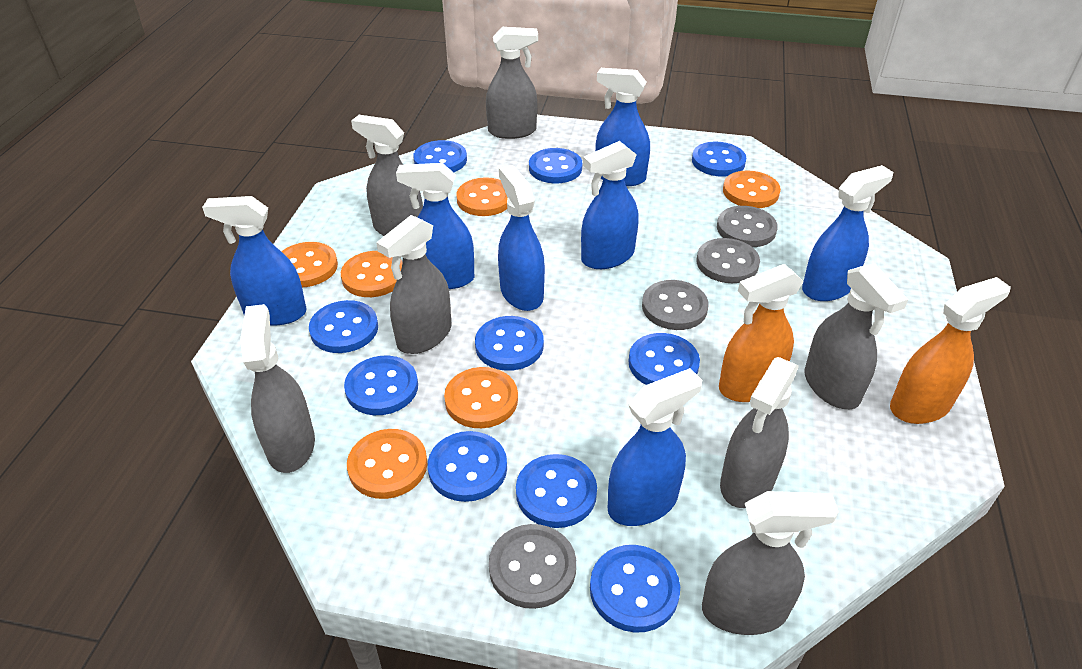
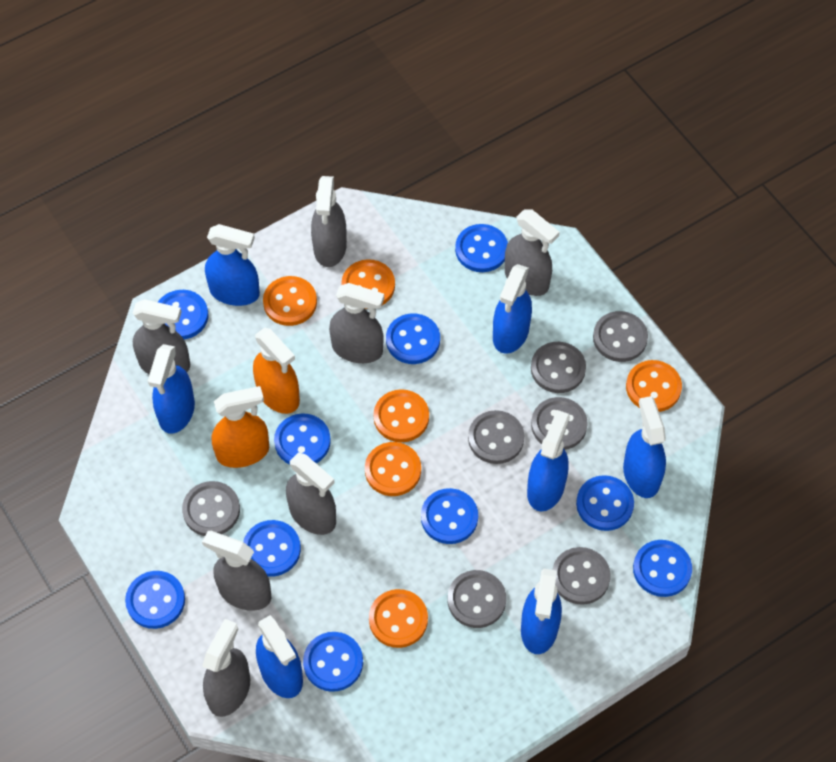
grey button: 4 -> 7

